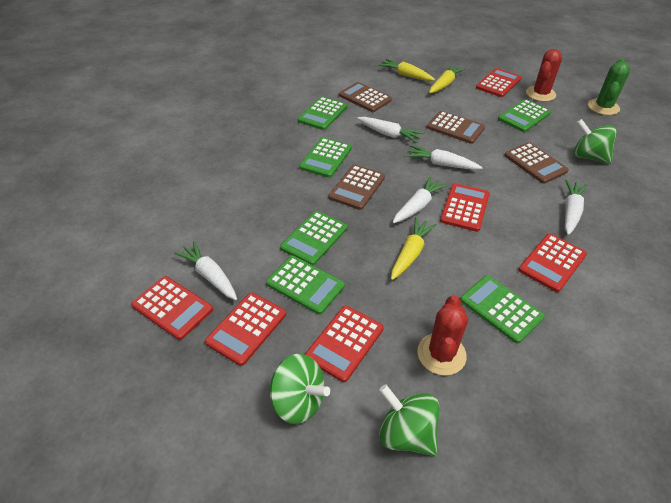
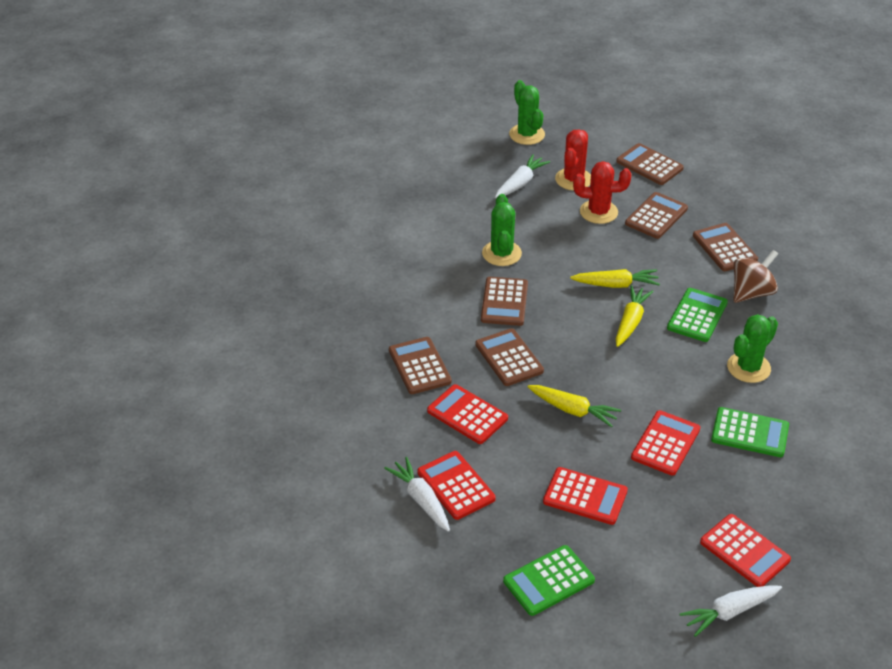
brown calculator: 4 -> 6
brown spinning top: 0 -> 1
green cactus: 1 -> 3
green calculator: 6 -> 3
green spinning top: 3 -> 0
red calculator: 6 -> 5
white carrot: 5 -> 3

